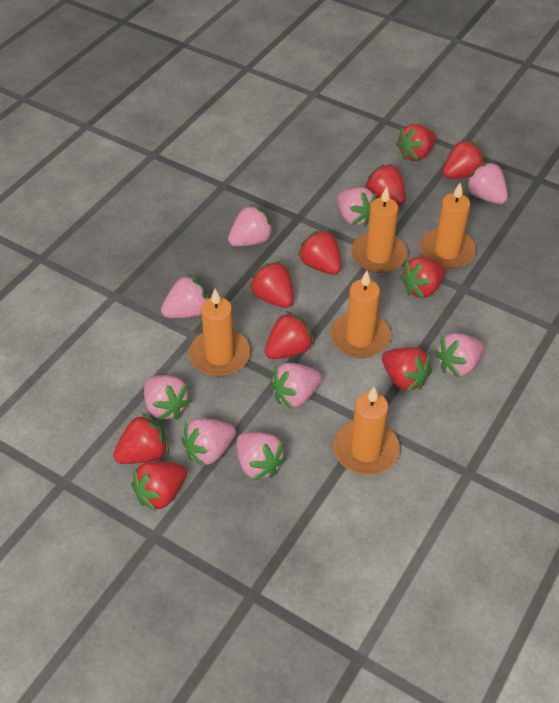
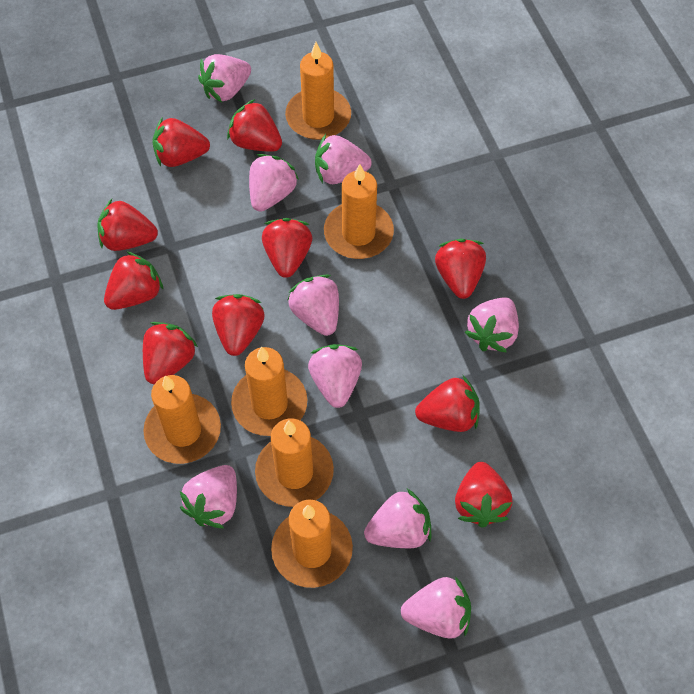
orange candle: 5 -> 6

